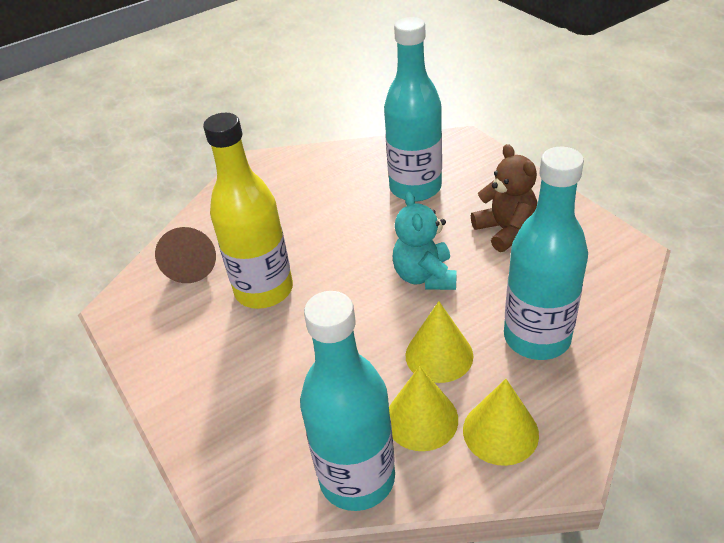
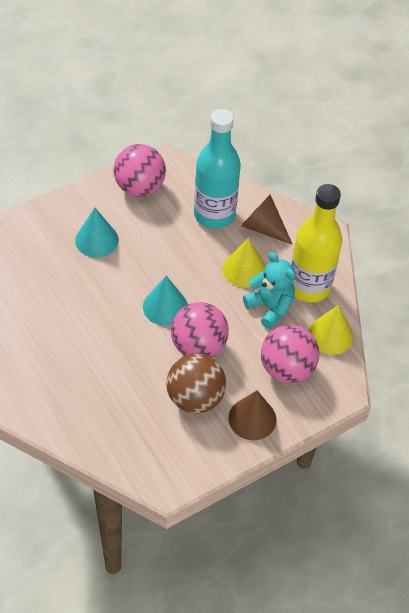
brown ball: 0 -> 1
brown cone: 1 -> 2
brown teddy bear: 1 -> 0
pink ball: 0 -> 3
turquoise bottle: 3 -> 1
turquoise cone: 0 -> 2
yellow cone: 3 -> 2

